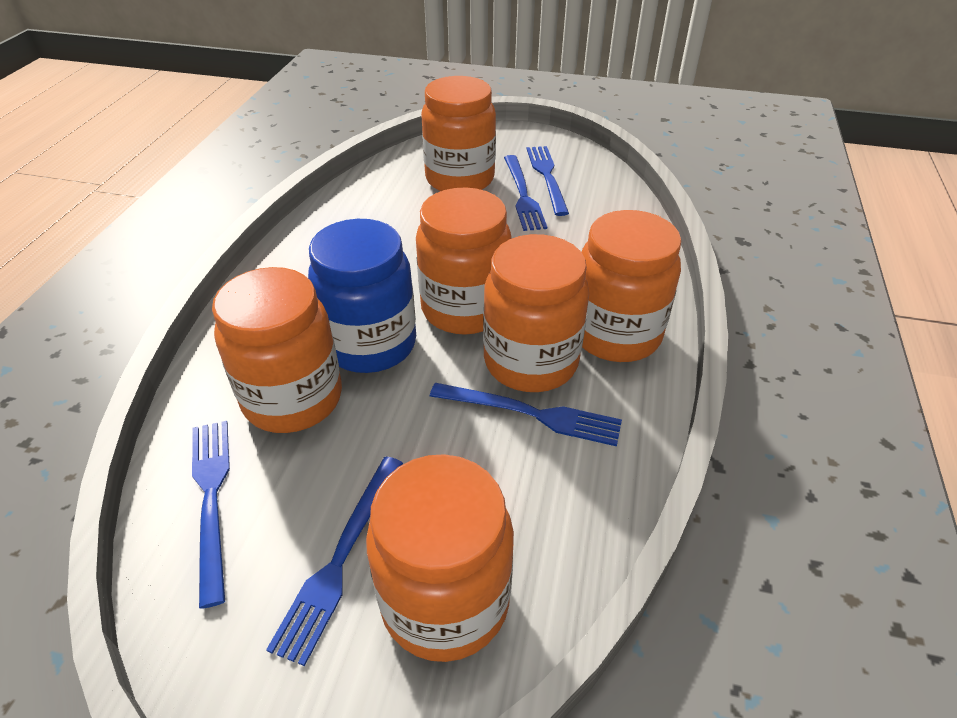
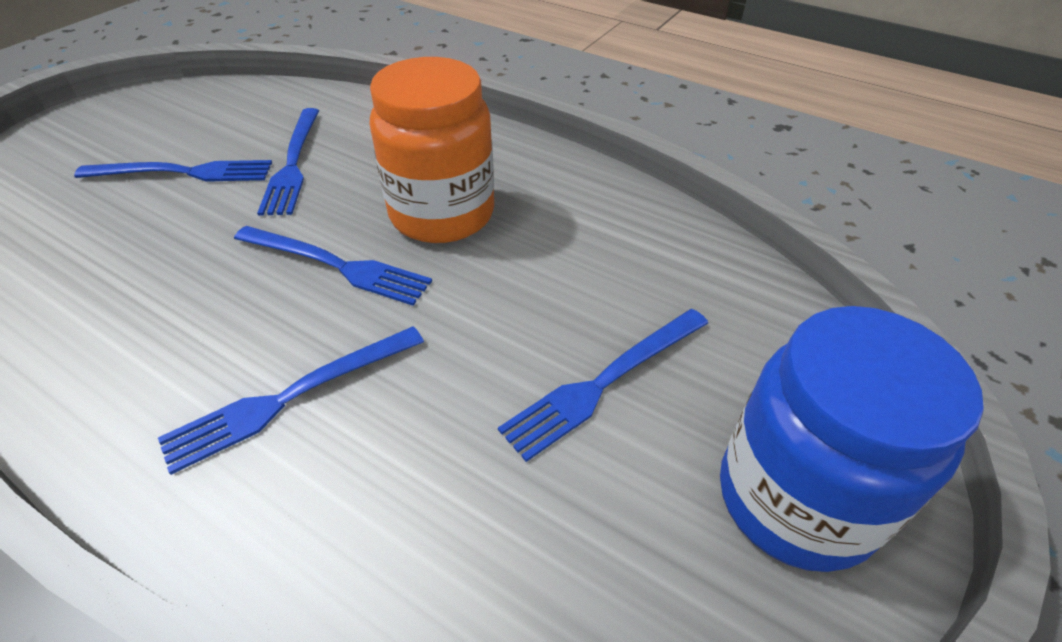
orange jar: 6 -> 1

